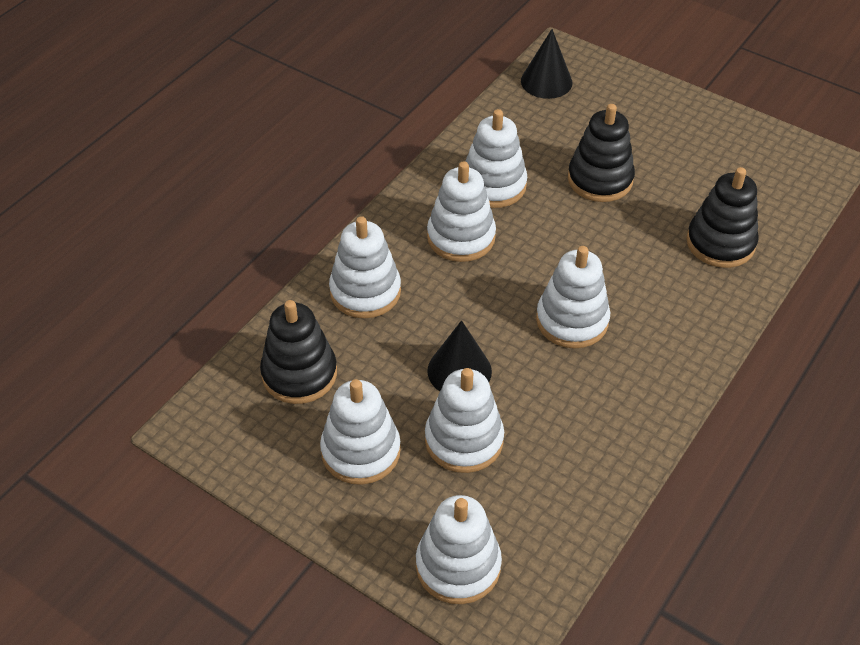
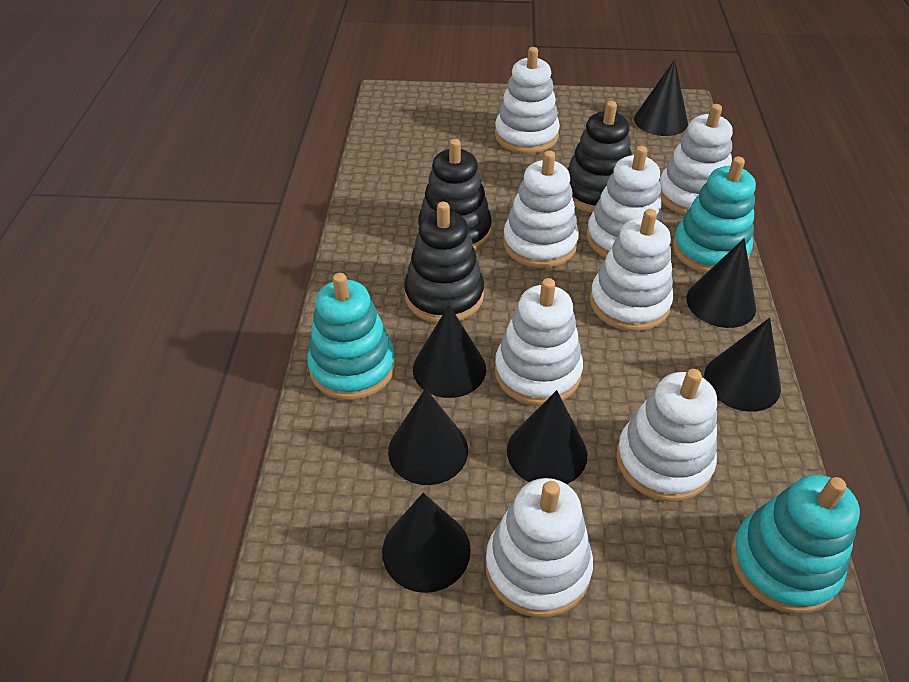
black cone: 2 -> 7
turquoise stacking toy: 0 -> 3
white stacking toy: 7 -> 8

